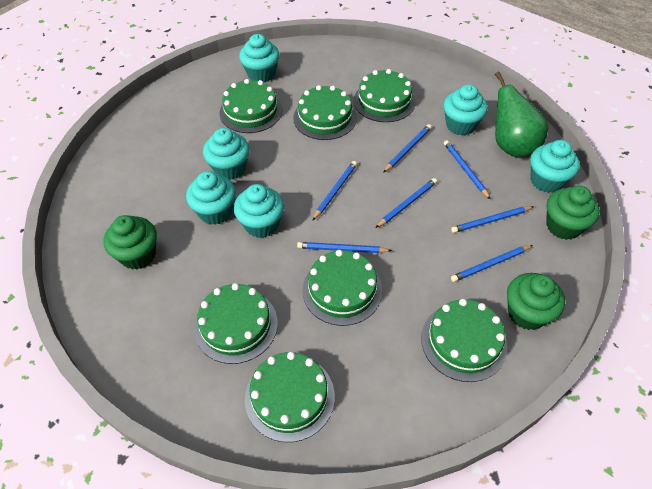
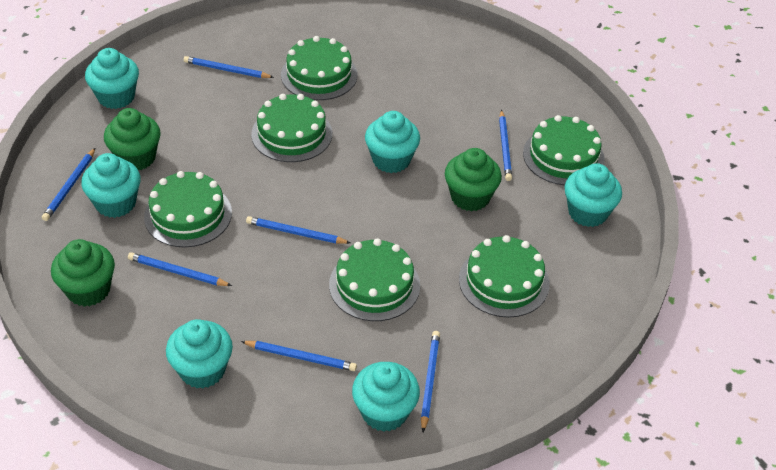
green cake: 7 -> 6
green pear: 1 -> 0

